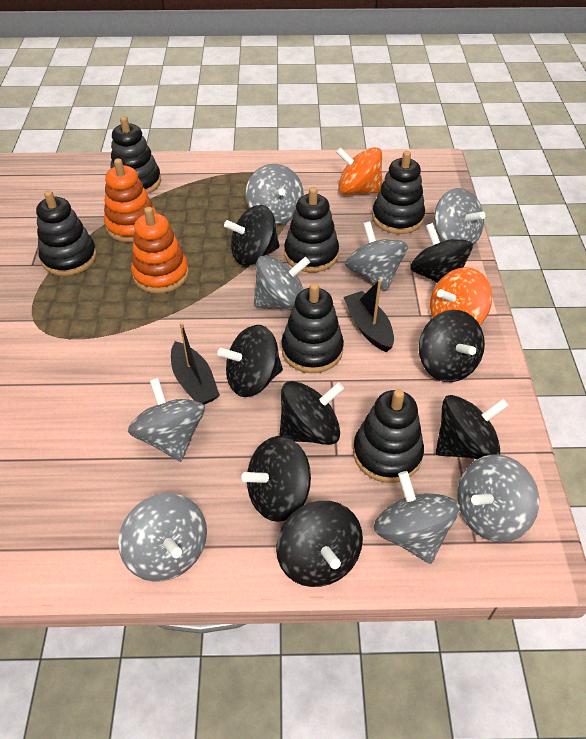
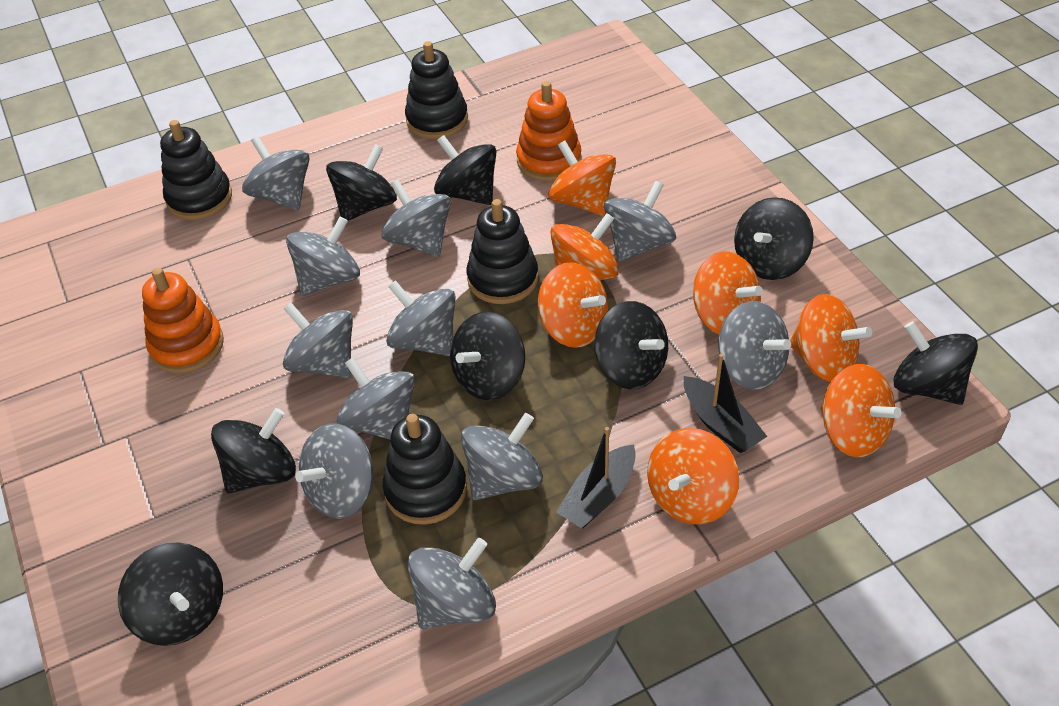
black stacking toy: 6 -> 4
grey spinning top: 8 -> 11
orange spinning top: 2 -> 7

